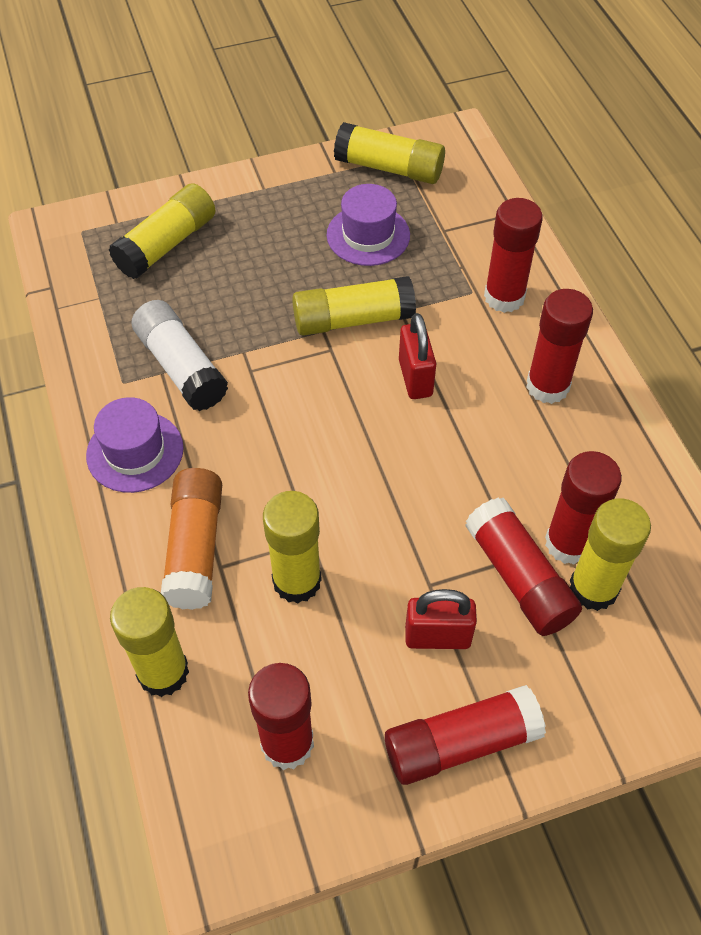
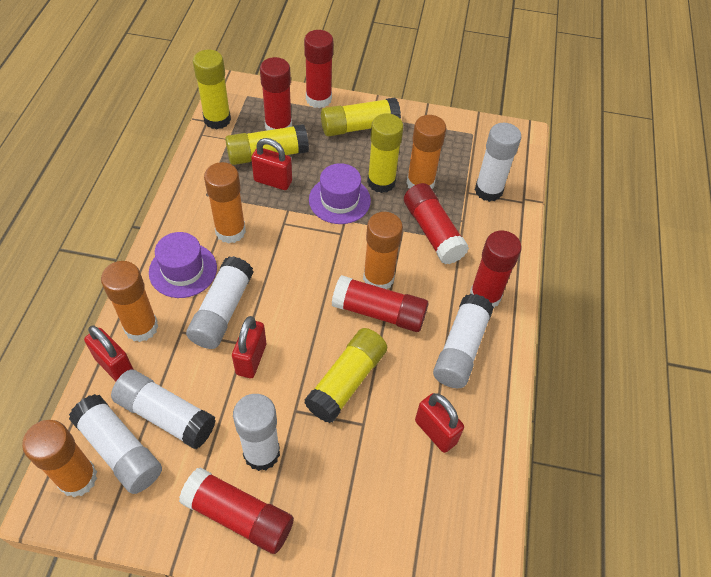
orange glue stick: 1 -> 5
red padlock: 2 -> 4
white glue stick: 1 -> 6
yellow glue stick: 6 -> 5

